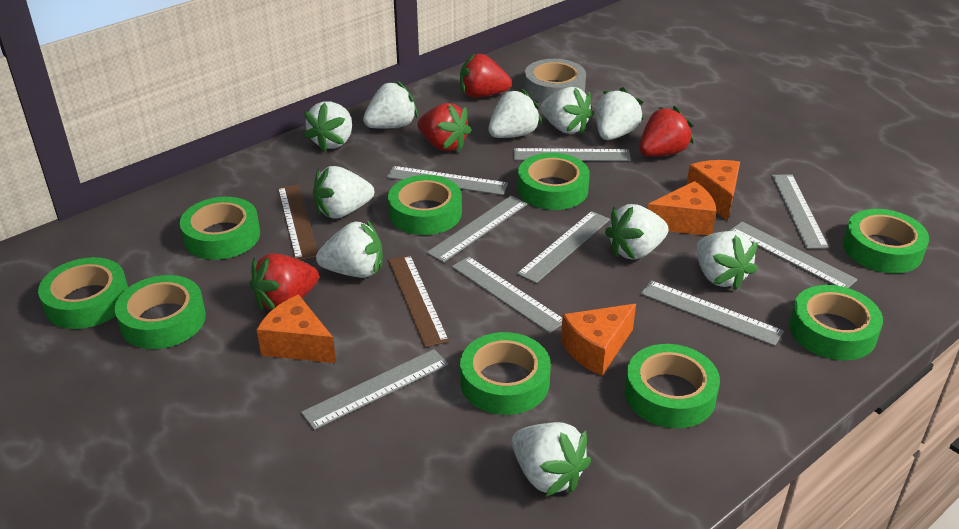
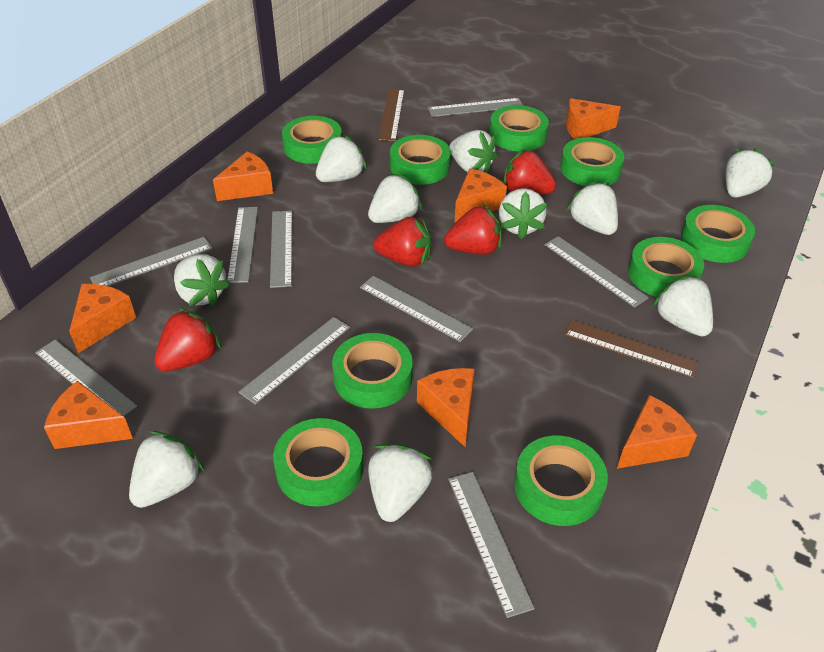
grey tape: 1 -> 0
orange cheese: 4 -> 7

